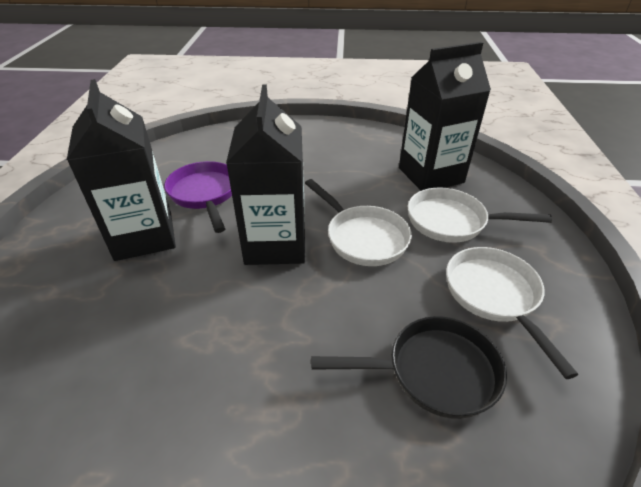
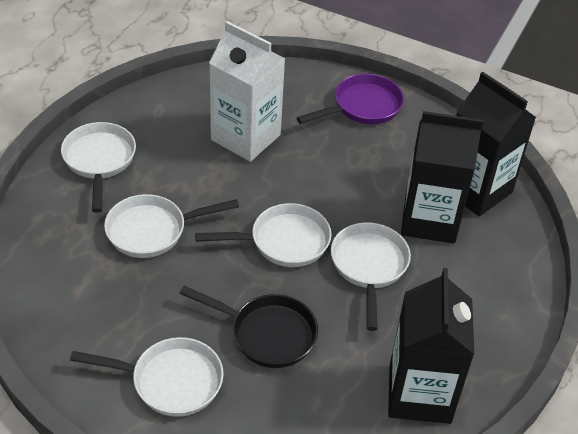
white carton: 0 -> 1
white pan: 3 -> 5

